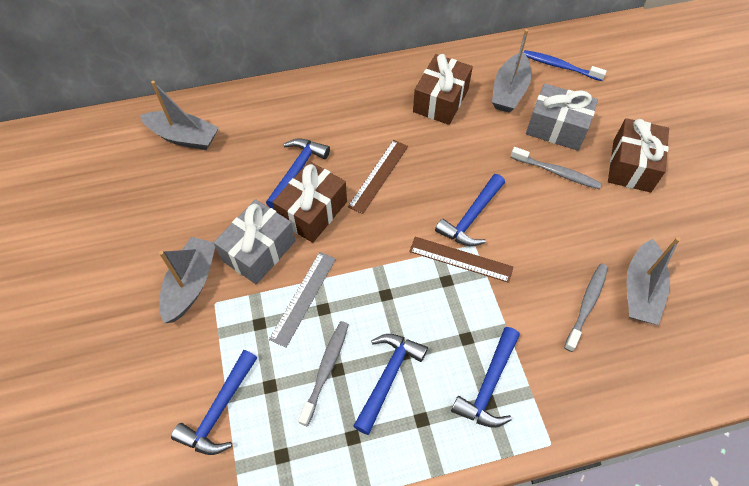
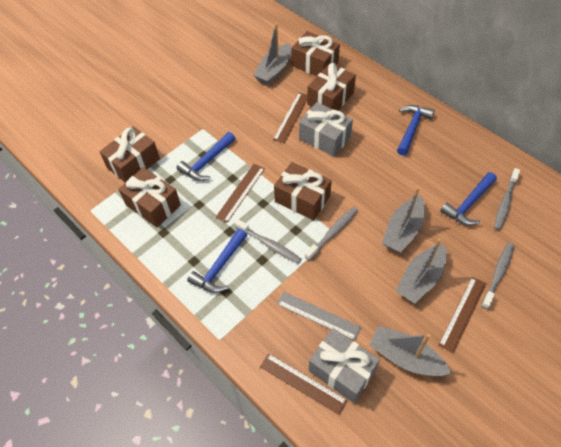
blue hammer: 5 -> 4
blue toothbrush: 1 -> 0
brown gift: 3 -> 5
brown ruler: 2 -> 4
grey toothbrush: 3 -> 4

